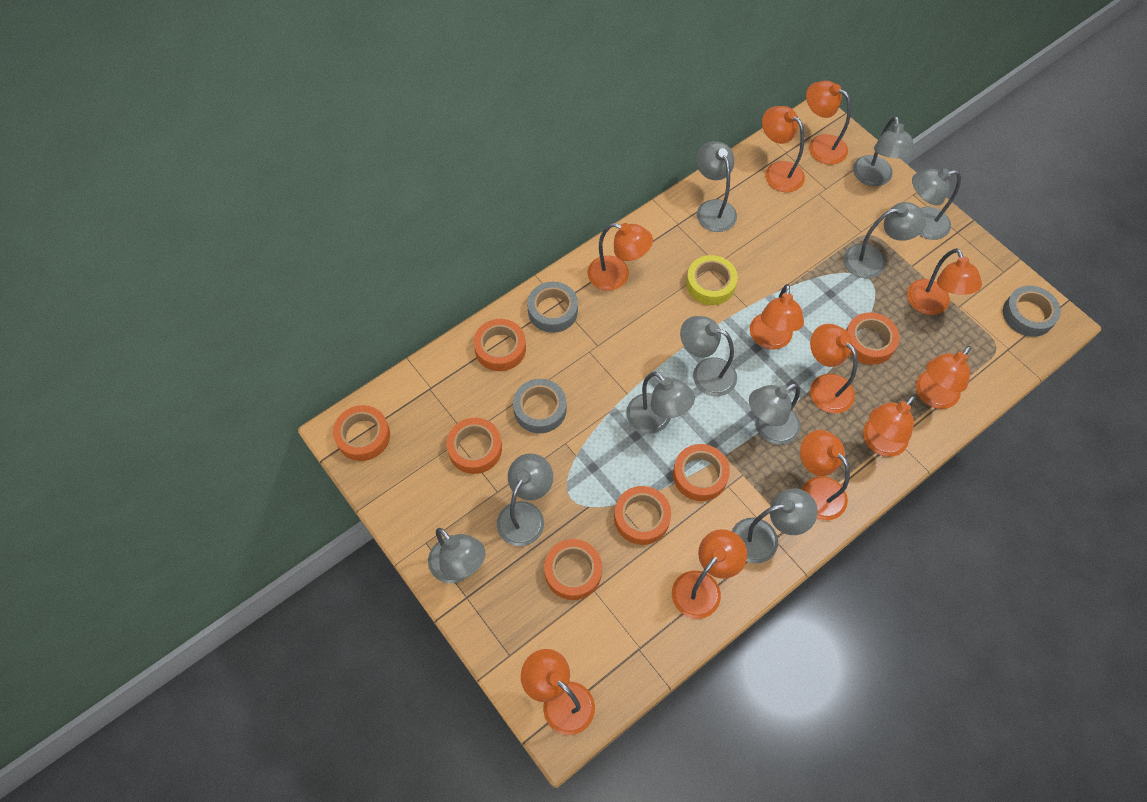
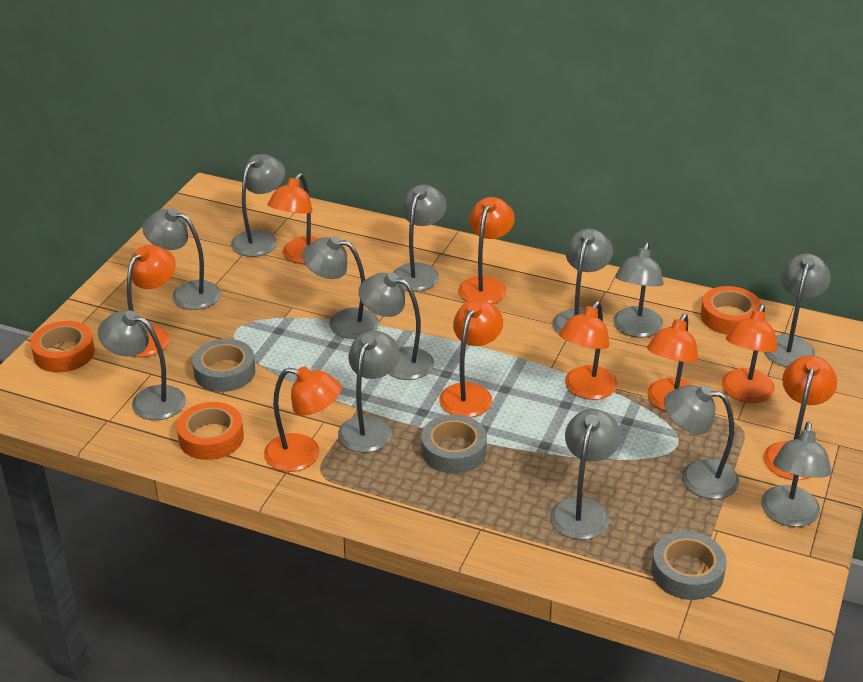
grey lamp: 10 -> 13
orange lamp: 11 -> 9
orange tape: 7 -> 3
yellow tape: 1 -> 0

